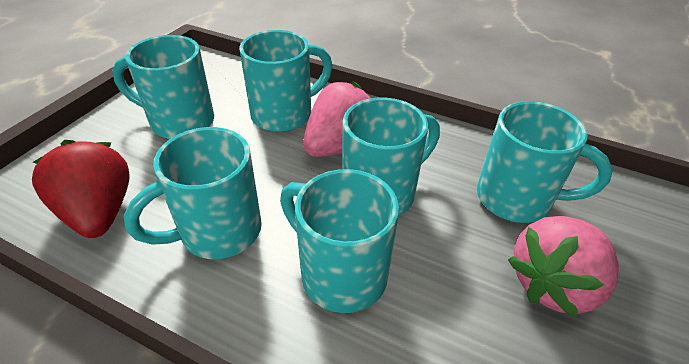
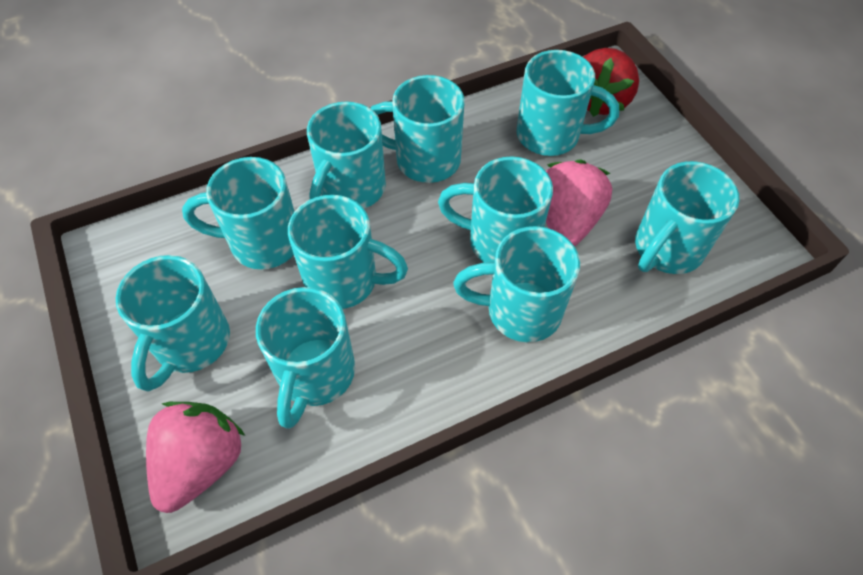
turquoise mug: 6 -> 10

